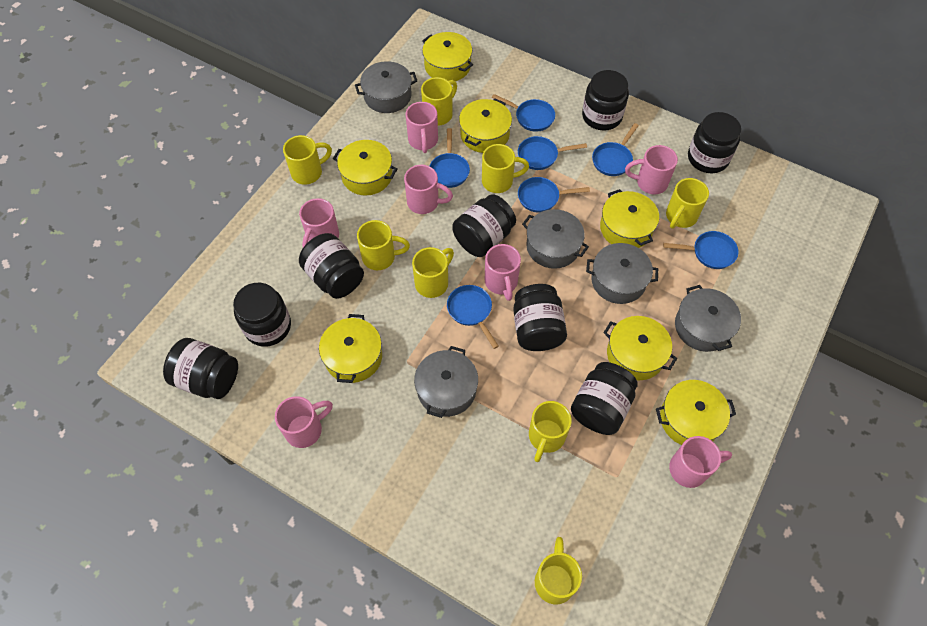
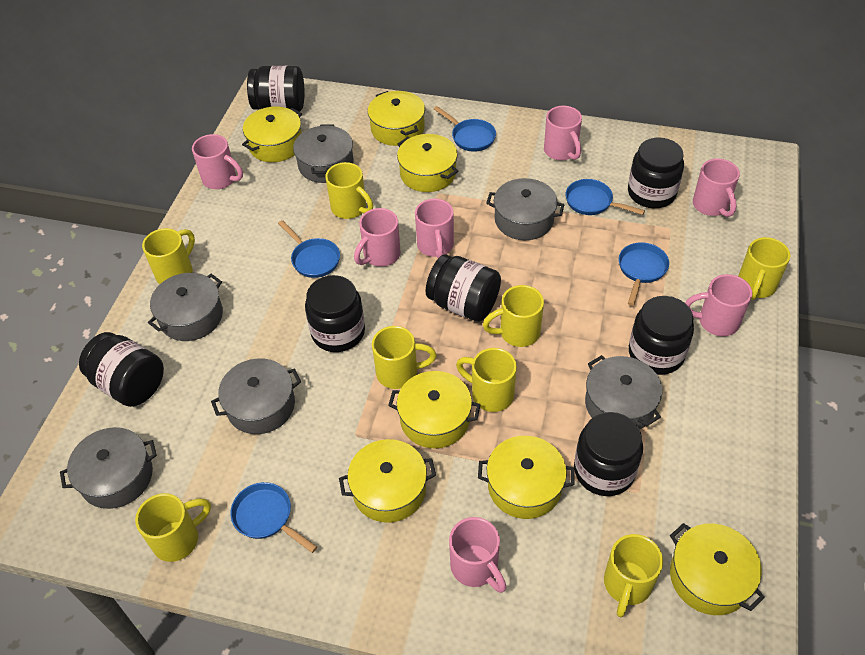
black jar: 8 -> 7
blue pan: 7 -> 5
grey pot: 5 -> 6

